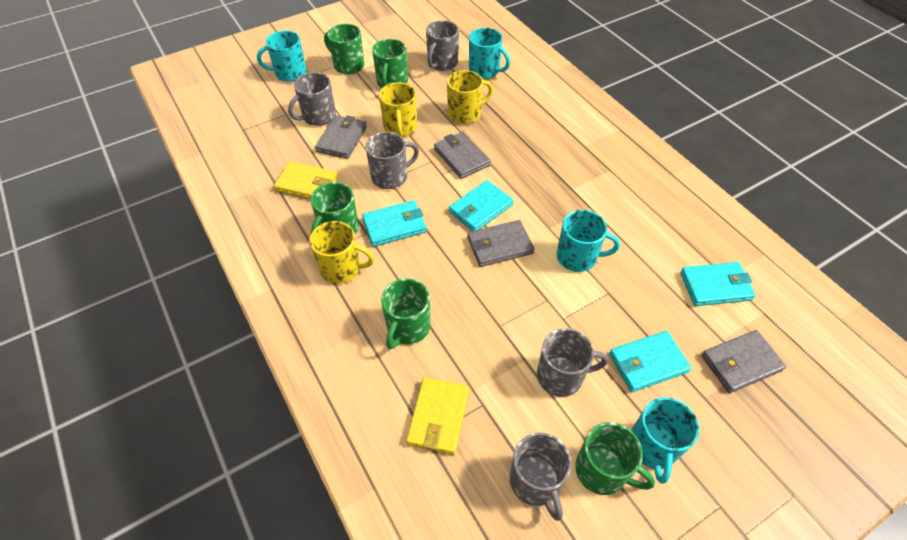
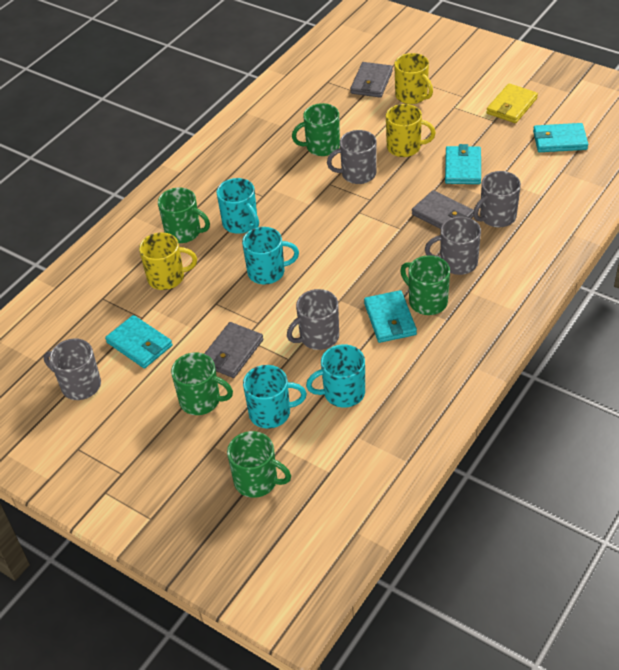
grey wallet: 4 -> 3
yellow wallet: 2 -> 1

